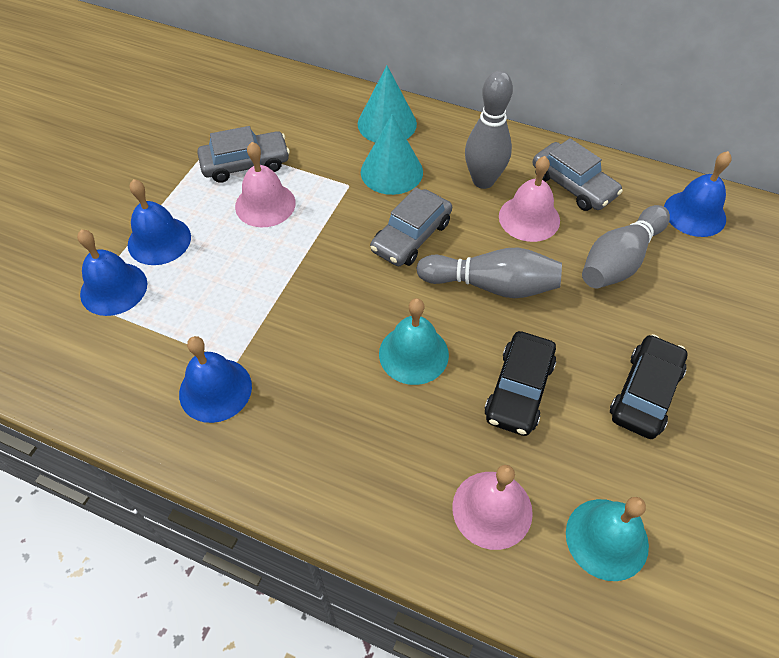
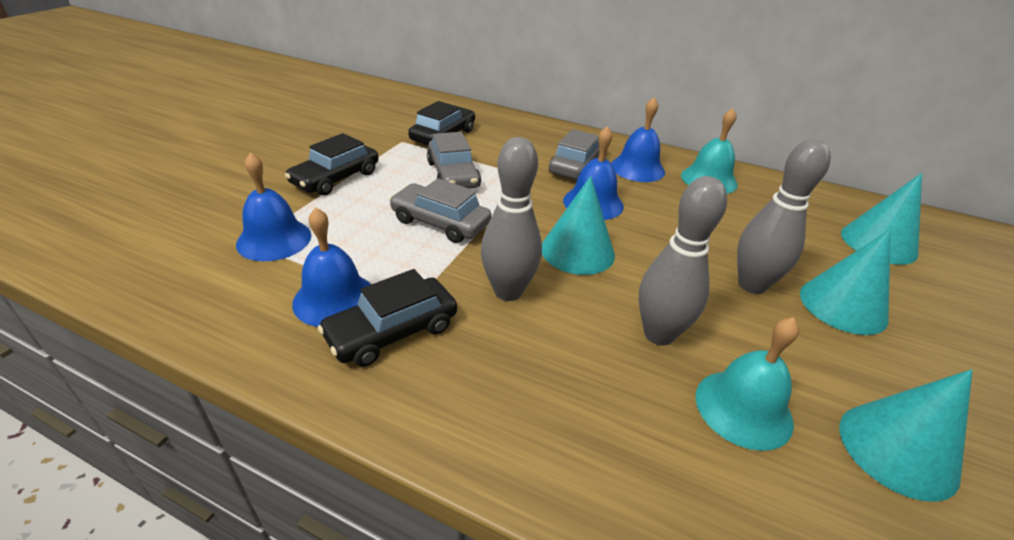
black car: 2 -> 3
pink bell: 3 -> 0
turquoise cone: 2 -> 4

